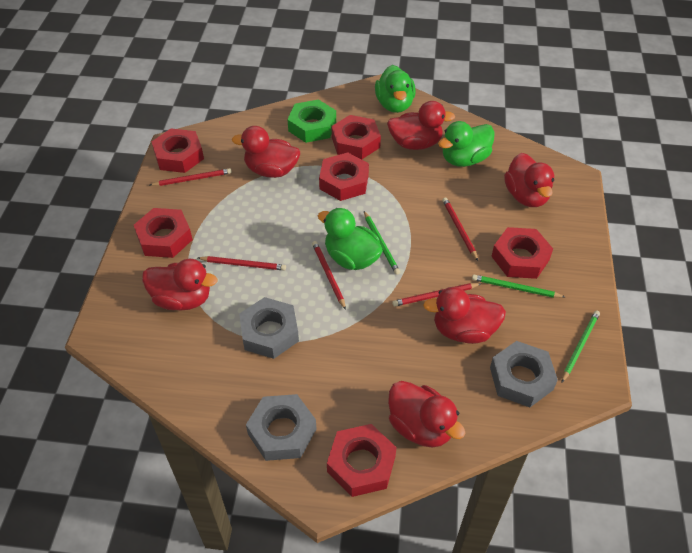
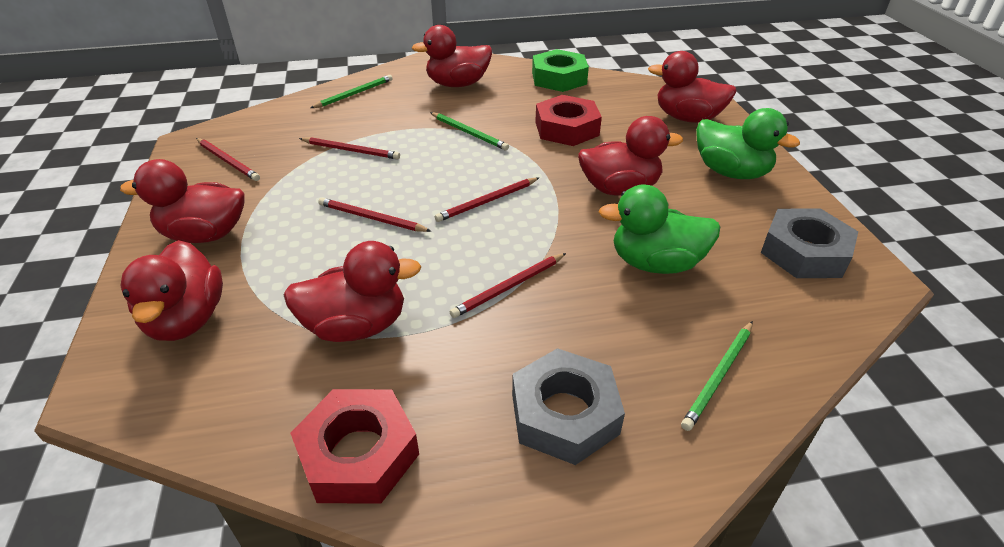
green duck: 3 -> 2
grey nut: 3 -> 2
red nut: 6 -> 2

